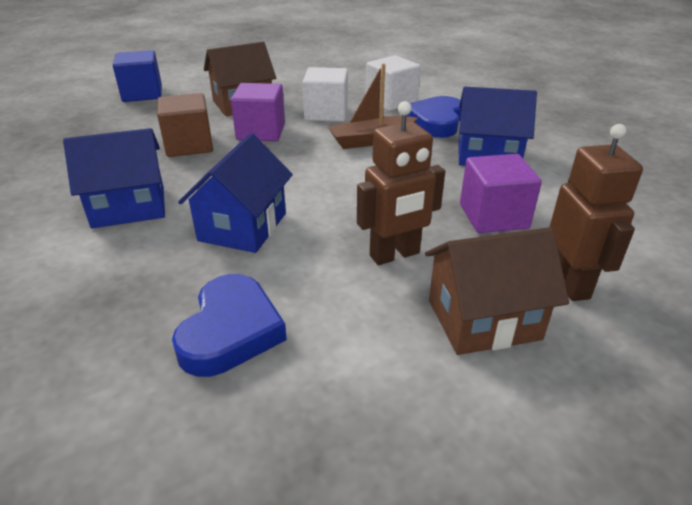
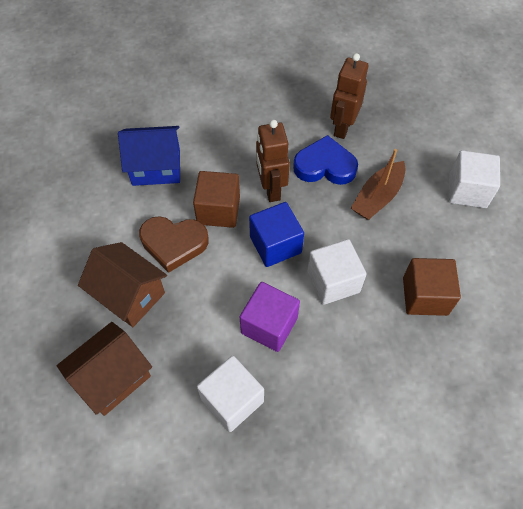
blue heart: 2 -> 1
blue house: 3 -> 1
brown cube: 1 -> 2
brown heart: 0 -> 1
purple cube: 2 -> 1
white cube: 2 -> 3

